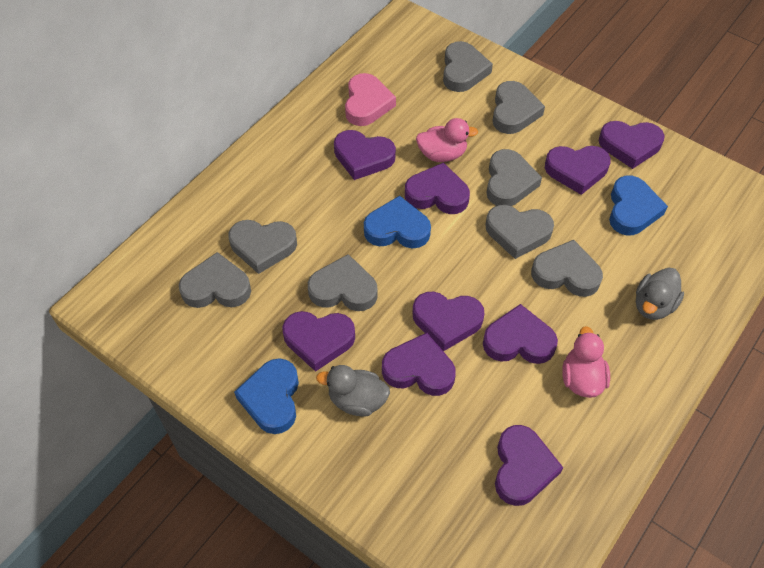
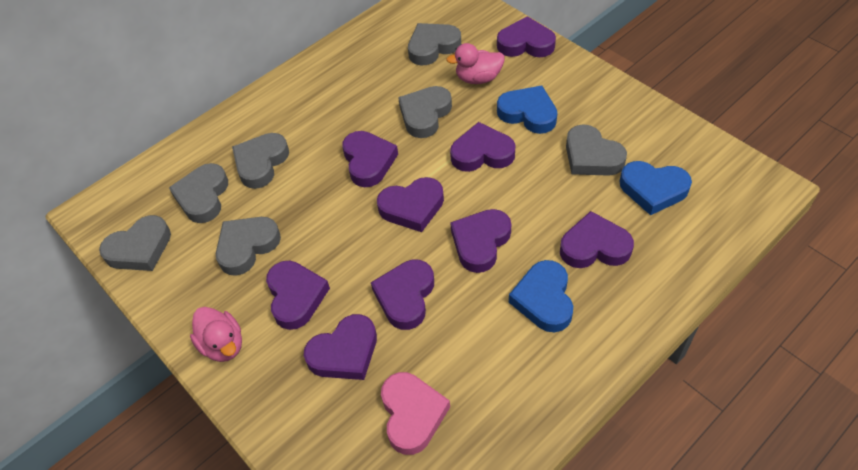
grey duck: 2 -> 0
grey heart: 8 -> 7

